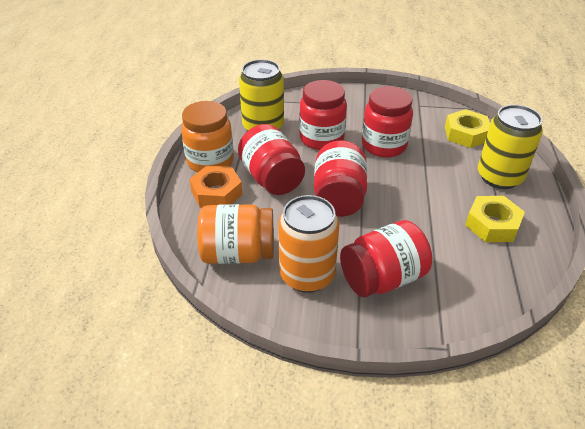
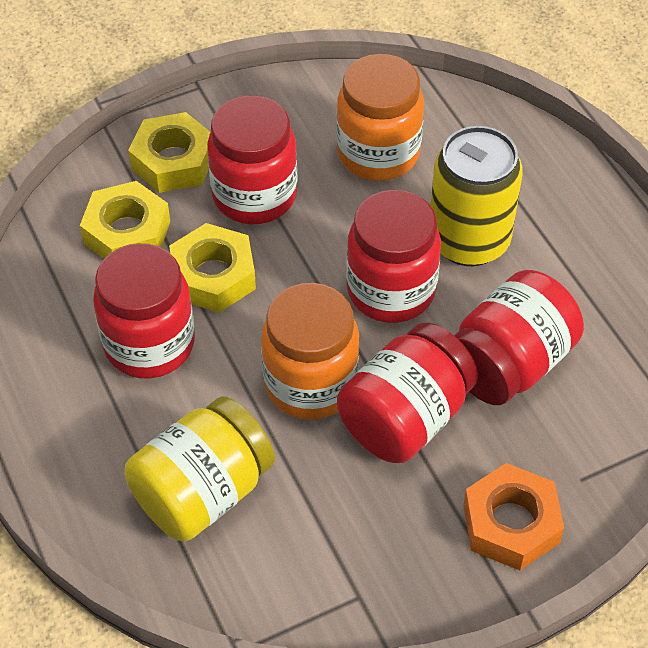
orange can: 1 -> 0
yellow can: 2 -> 1
yellow jar: 0 -> 1
yellow nut: 2 -> 3

